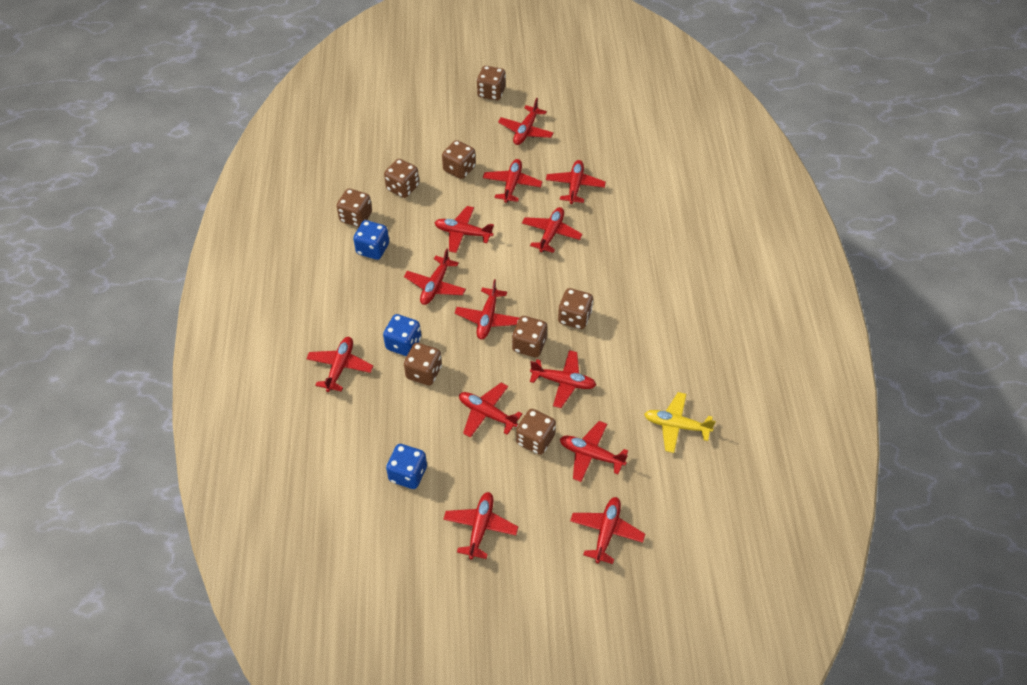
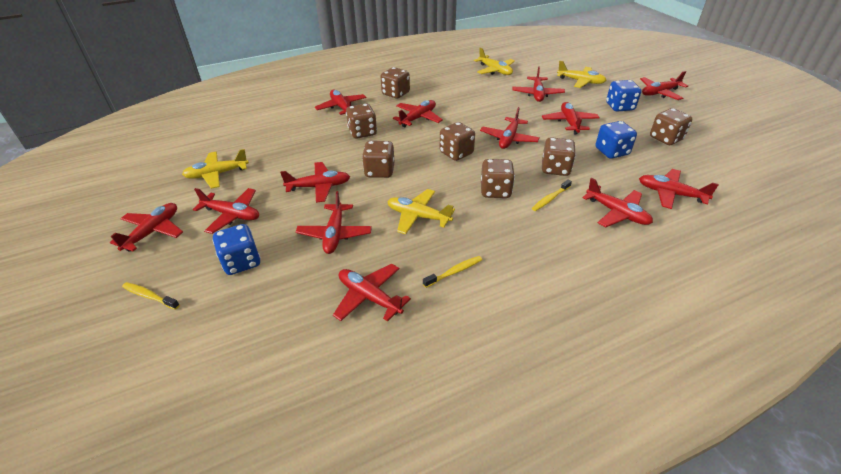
brown dice: 8 -> 7
yellow plane: 1 -> 4
yellow toothbrush: 0 -> 3

